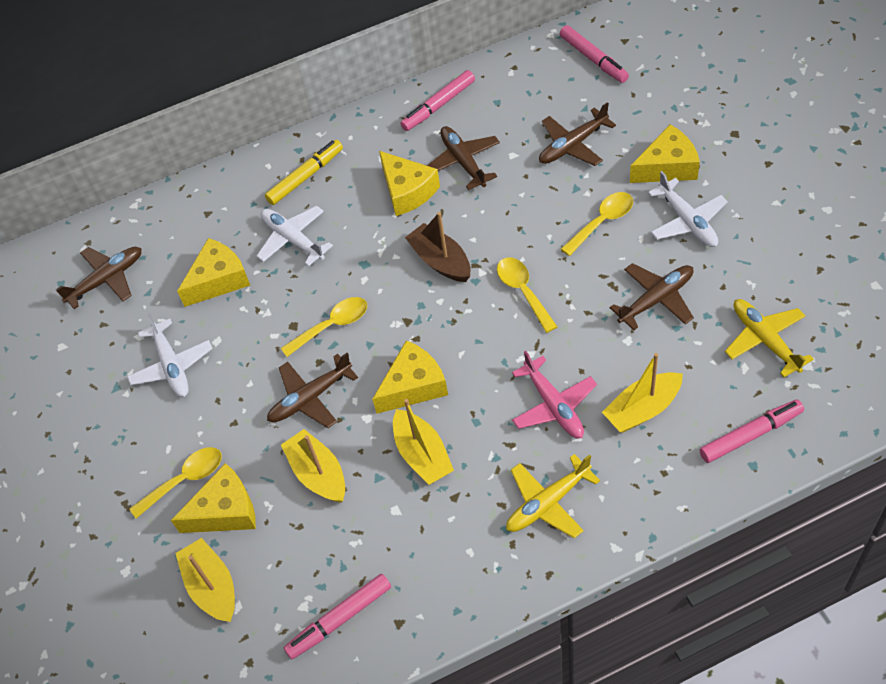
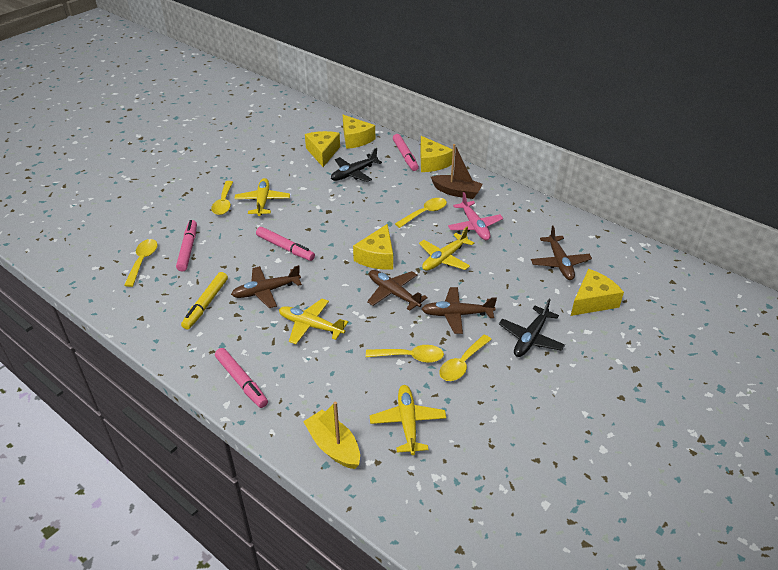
black plane: 0 -> 2
brown plane: 5 -> 4
white plane: 3 -> 0
yellow boat: 4 -> 1
yellow plane: 2 -> 4
yellow spoon: 4 -> 5

